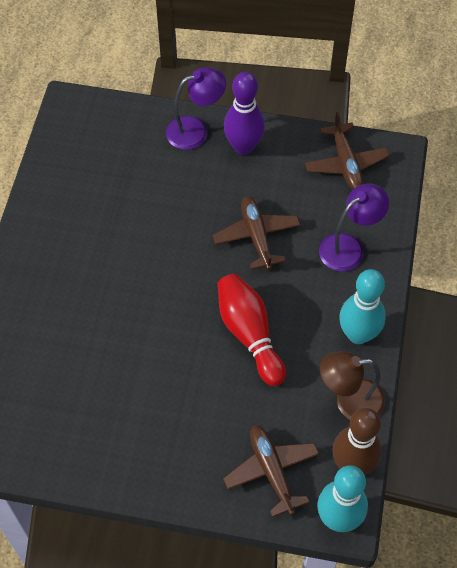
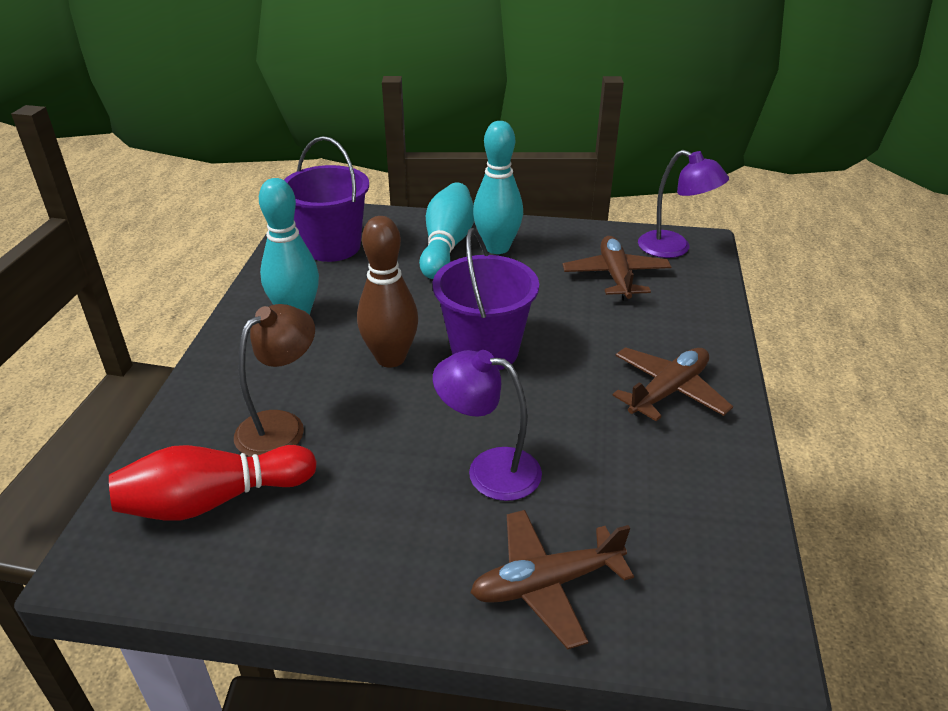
purple bowling pin: 1 -> 0
purple bucket: 0 -> 2
turquoise bowling pin: 2 -> 3

